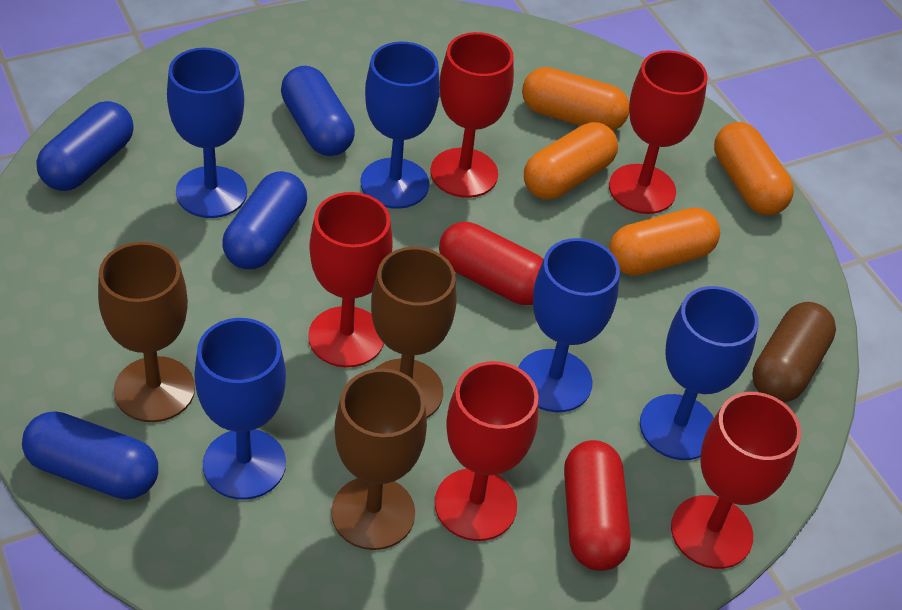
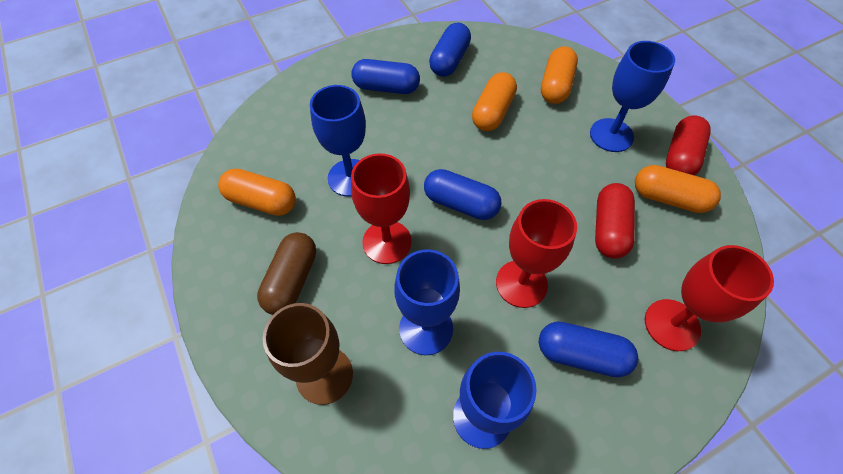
blue goblet: 5 -> 4
brown goblet: 3 -> 1
red goblet: 5 -> 3

